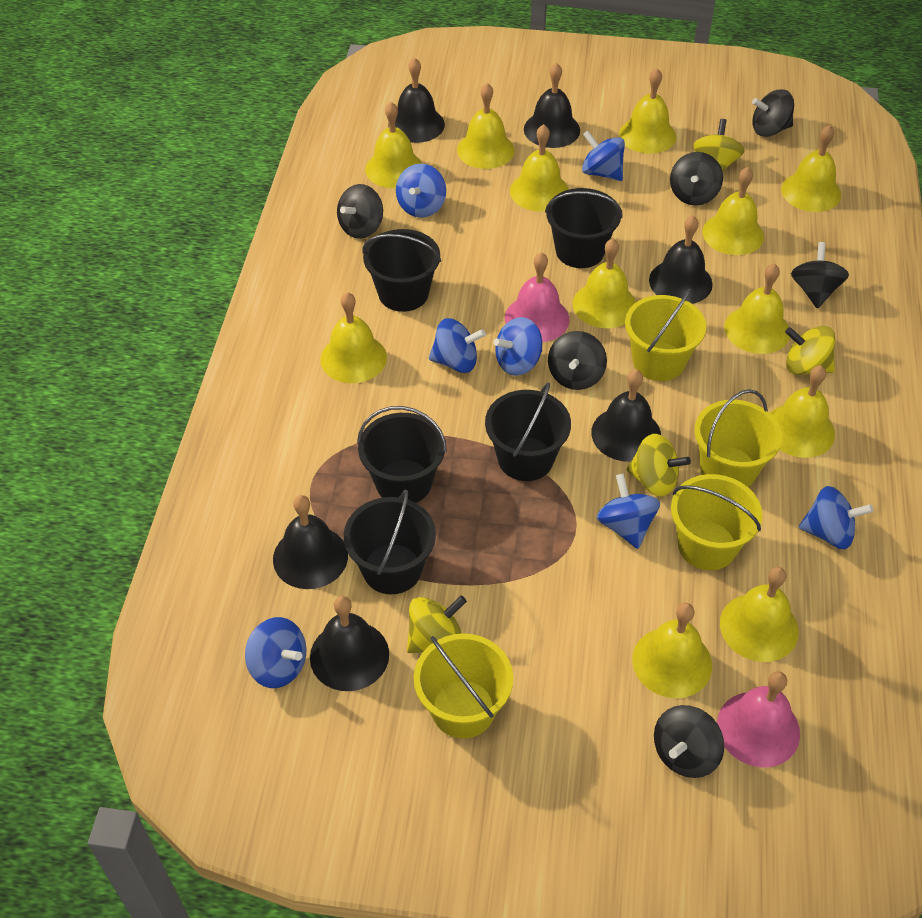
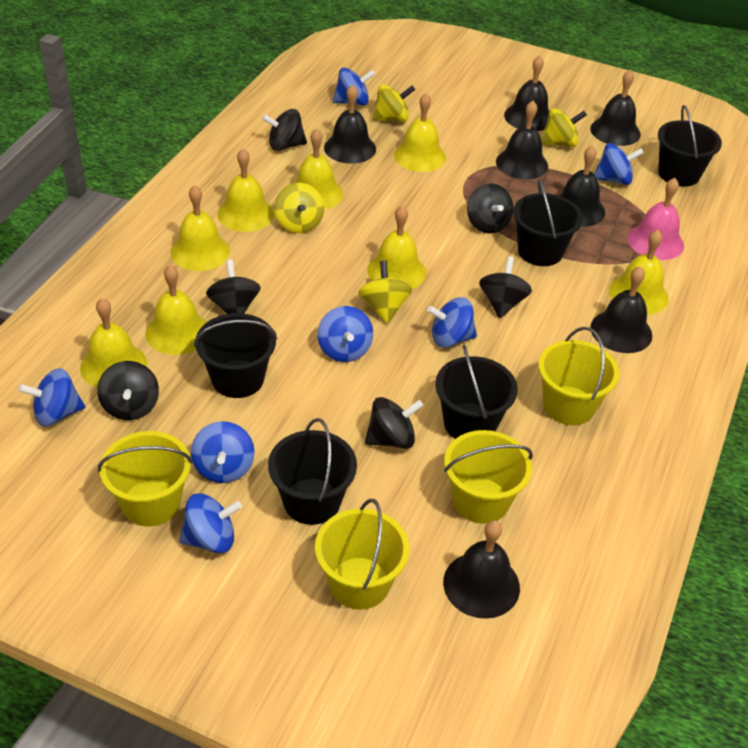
black bell: 6 -> 7
pink bell: 2 -> 1
yellow bell: 12 -> 8

